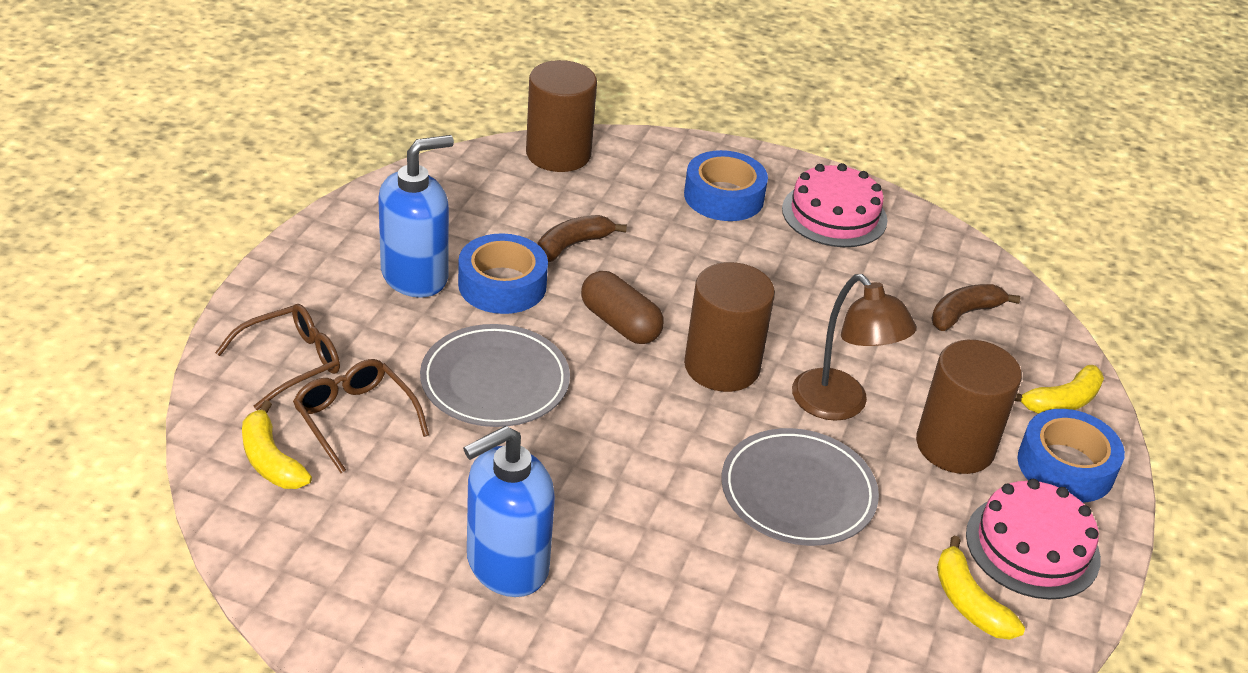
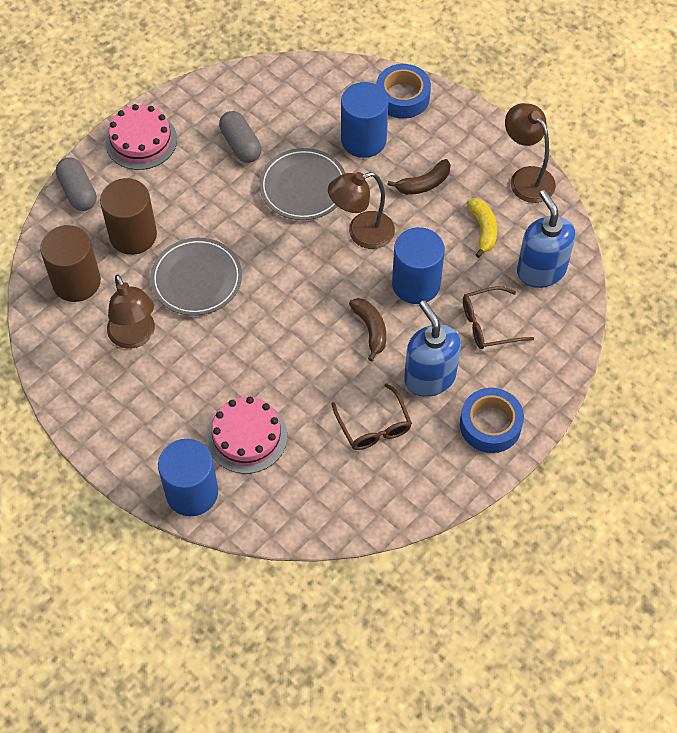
blue cylinder: 0 -> 3
blue tape: 3 -> 2
brown capsule: 1 -> 0
brown cylinder: 3 -> 2
brown lamp: 1 -> 3
grey capsule: 0 -> 2
yellow banana: 3 -> 1

